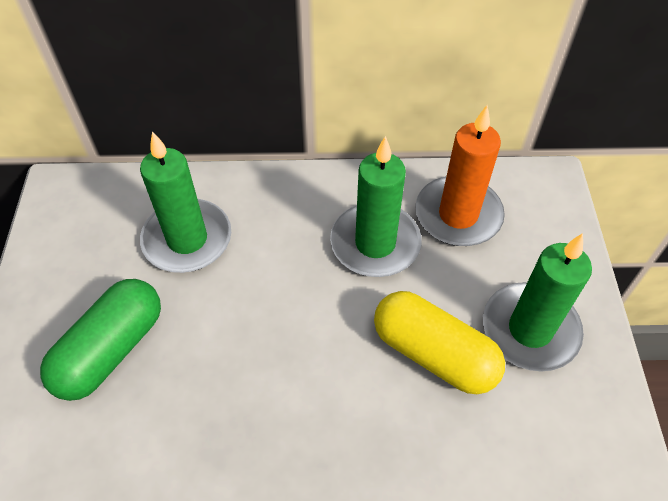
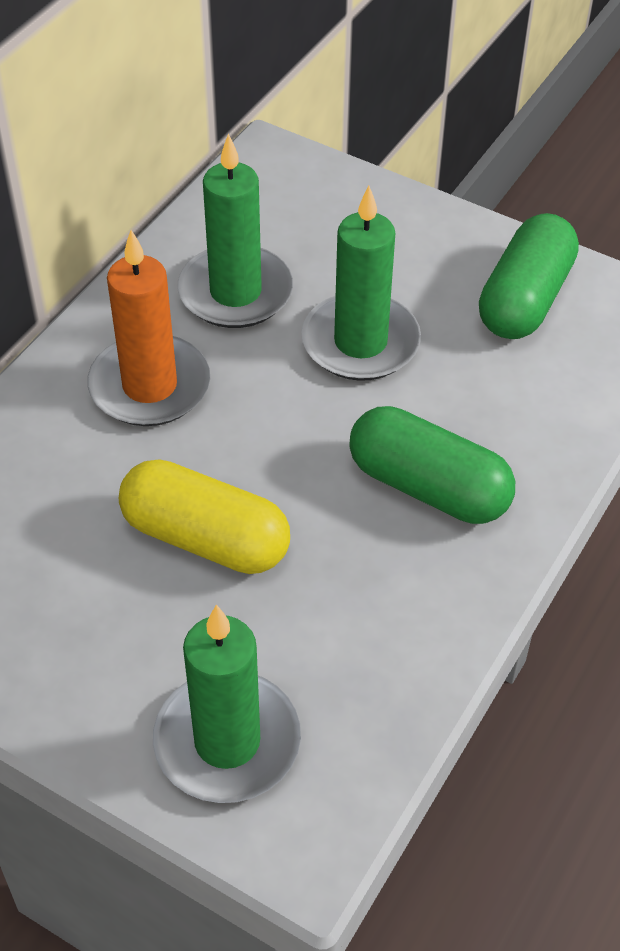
green capsule: 1 -> 2

